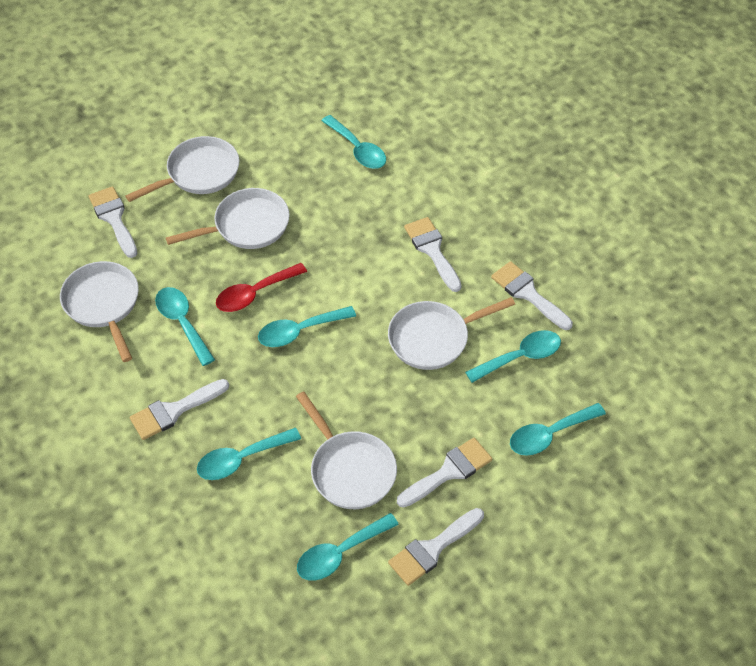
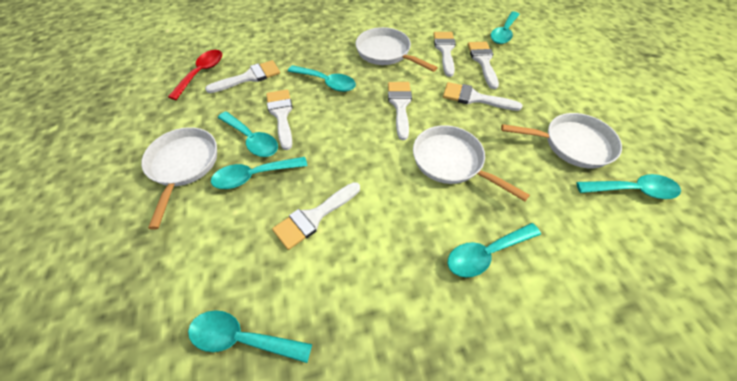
white brush: 6 -> 7
white pan: 5 -> 4

